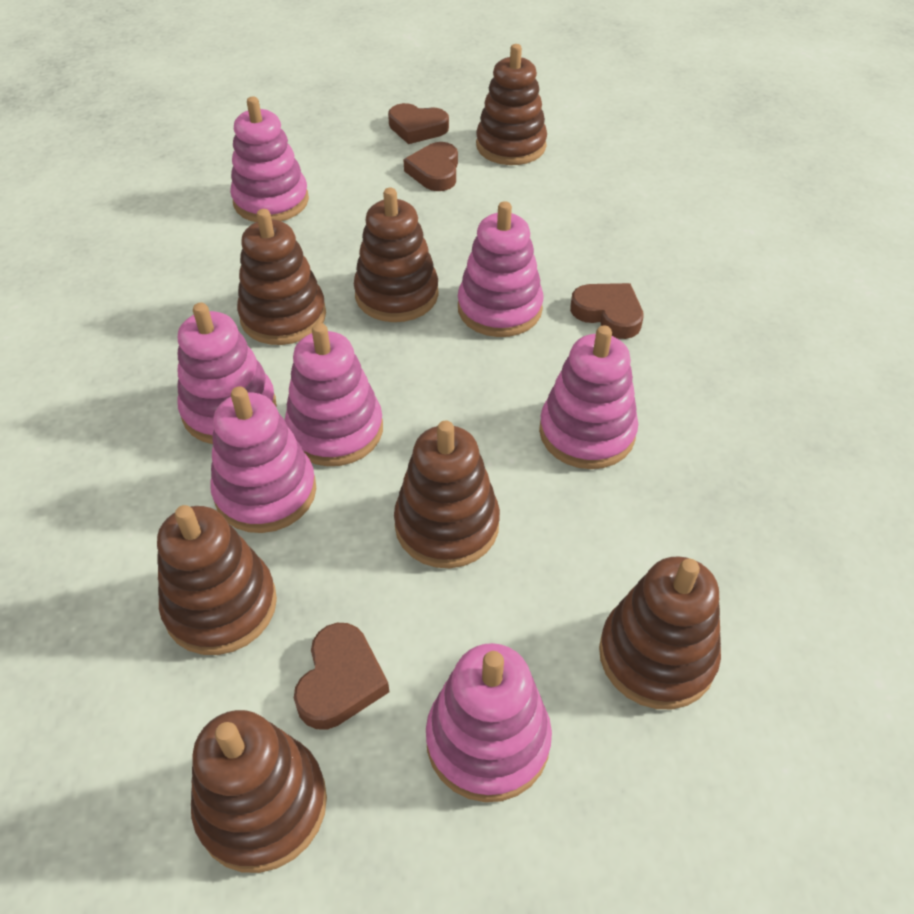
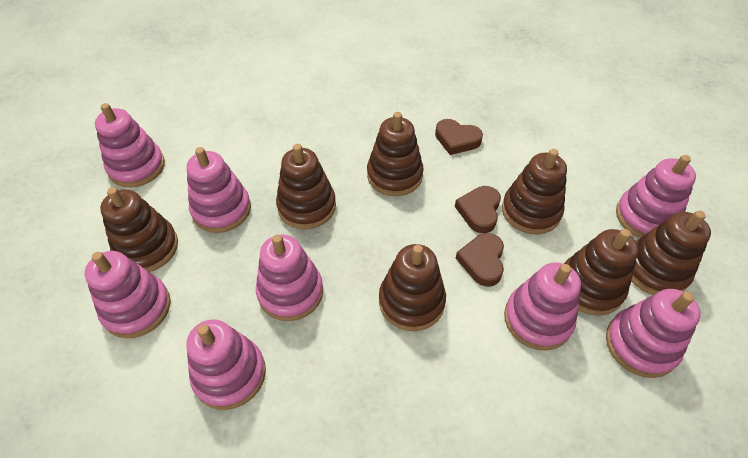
brown heart: 4 -> 3
pink stacking toy: 7 -> 8

